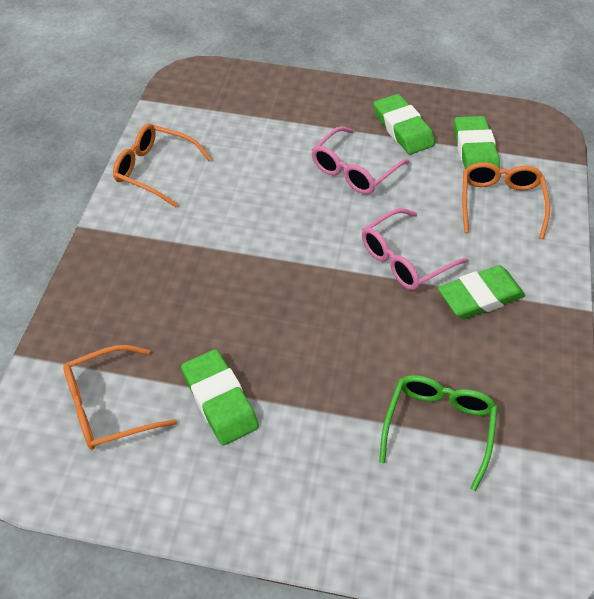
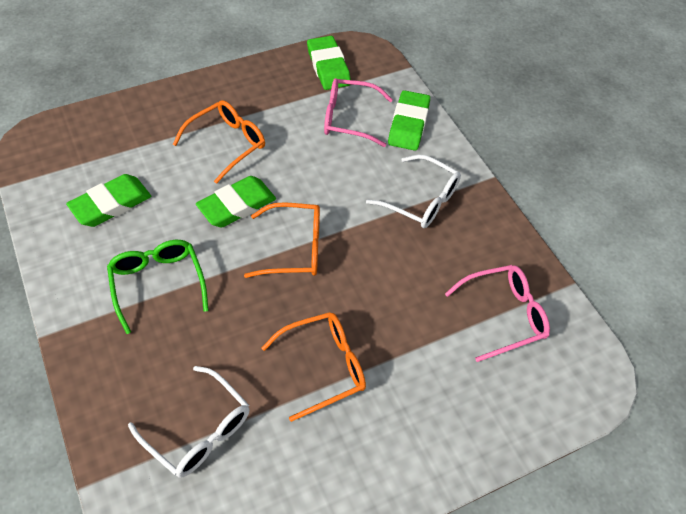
white glasses: 0 -> 2

